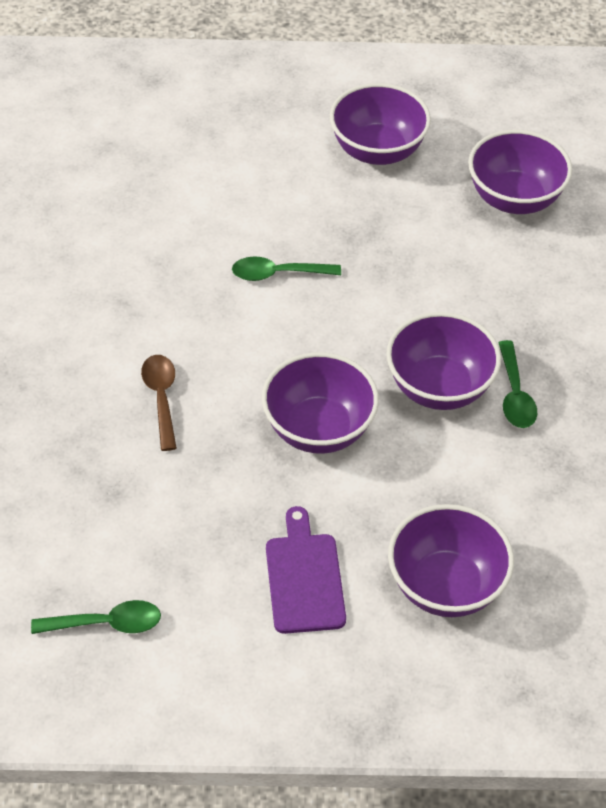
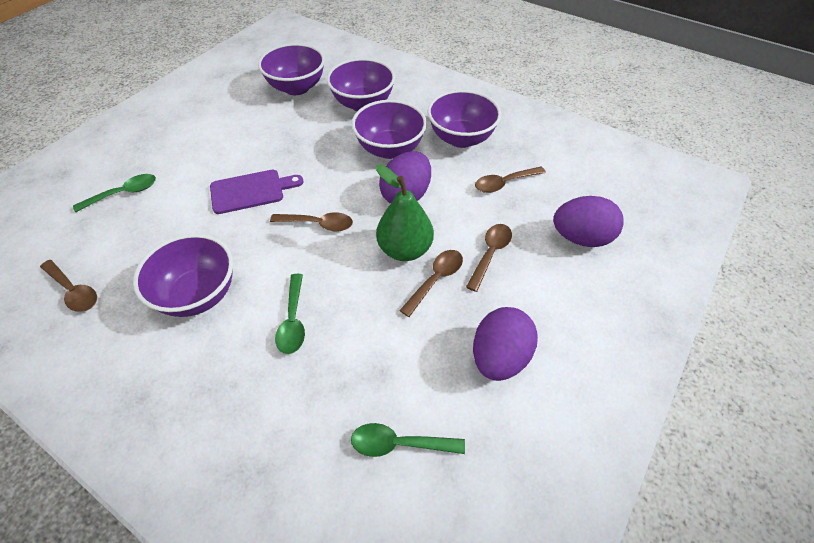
brown spoon: 1 -> 5
green pear: 0 -> 1
purple egg: 0 -> 3

